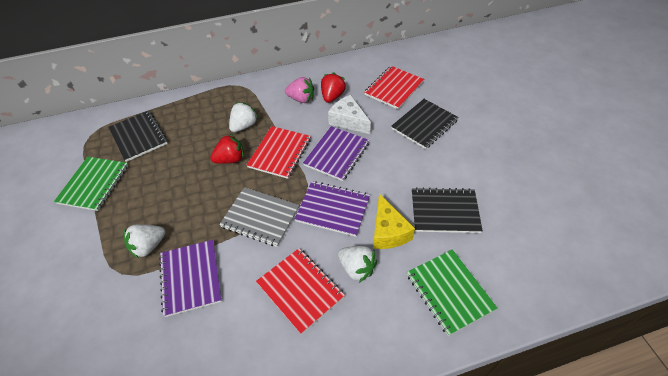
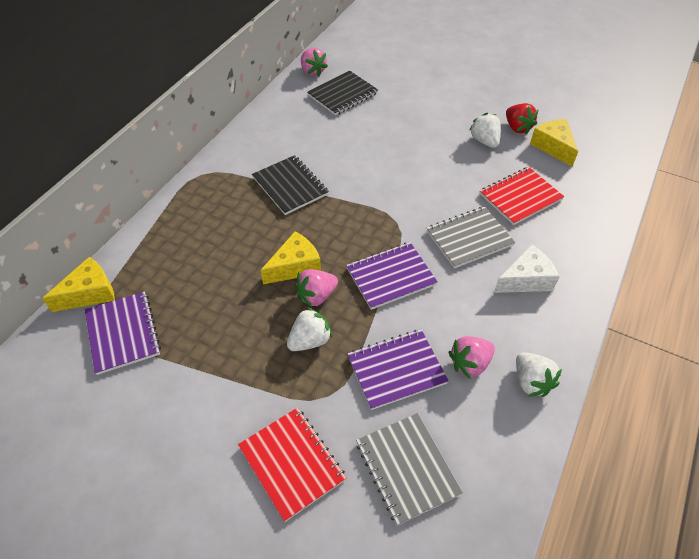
black notebook: 3 -> 2
green notebook: 2 -> 0
grey notebook: 1 -> 2
pink strawberry: 1 -> 3
red notebook: 3 -> 2
red strawberry: 2 -> 1
yellow cheese: 1 -> 3

